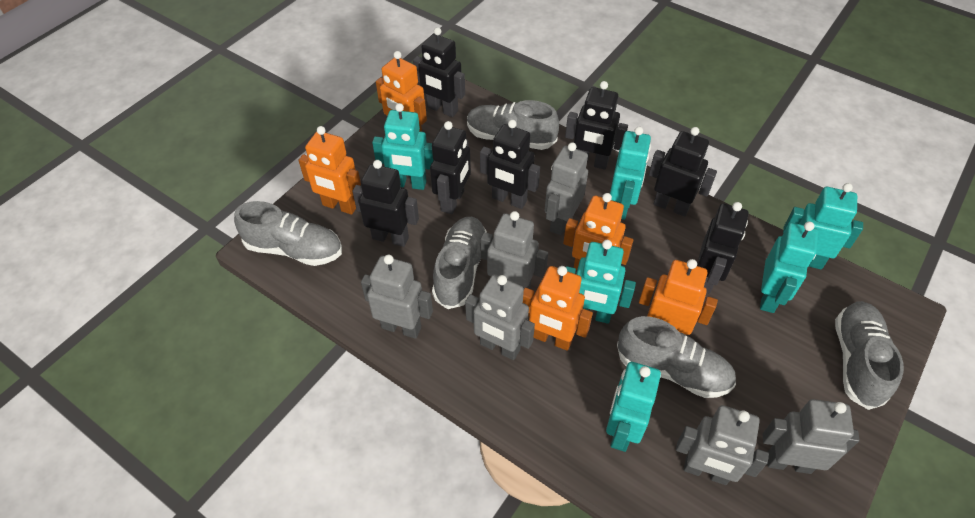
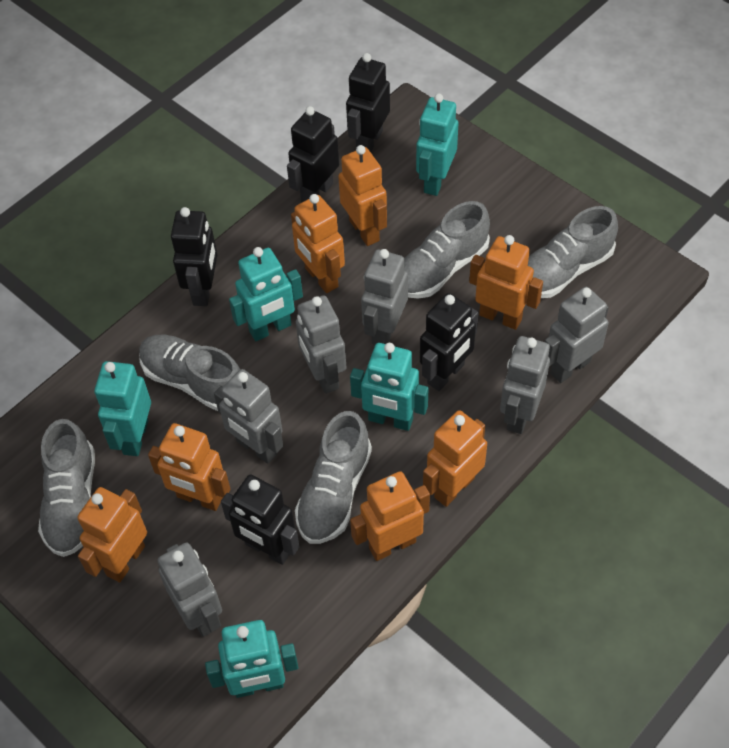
black robot: 7 -> 5
orange robot: 5 -> 7
turquoise robot: 6 -> 5

